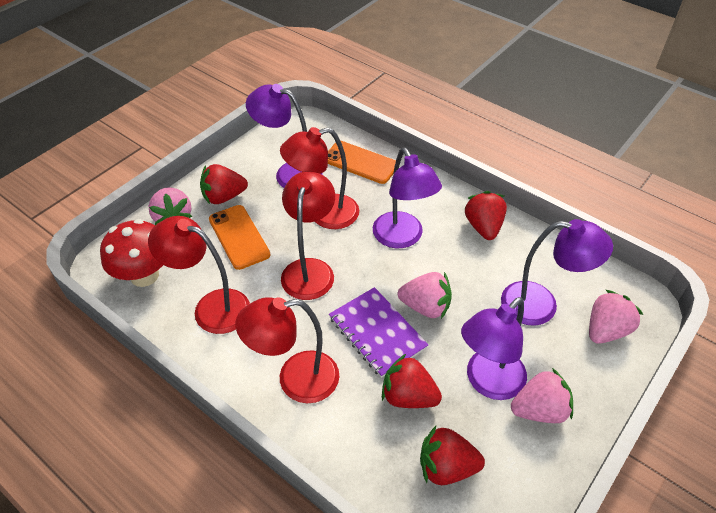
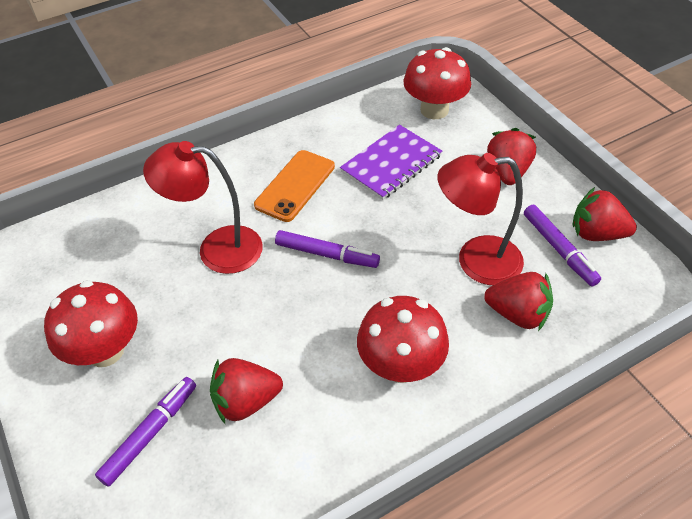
orange phone: 2 -> 1
pink strawberry: 4 -> 0
purple lamp: 4 -> 0
purple marker: 0 -> 3
red lamp: 4 -> 2
red mushroom: 1 -> 3

